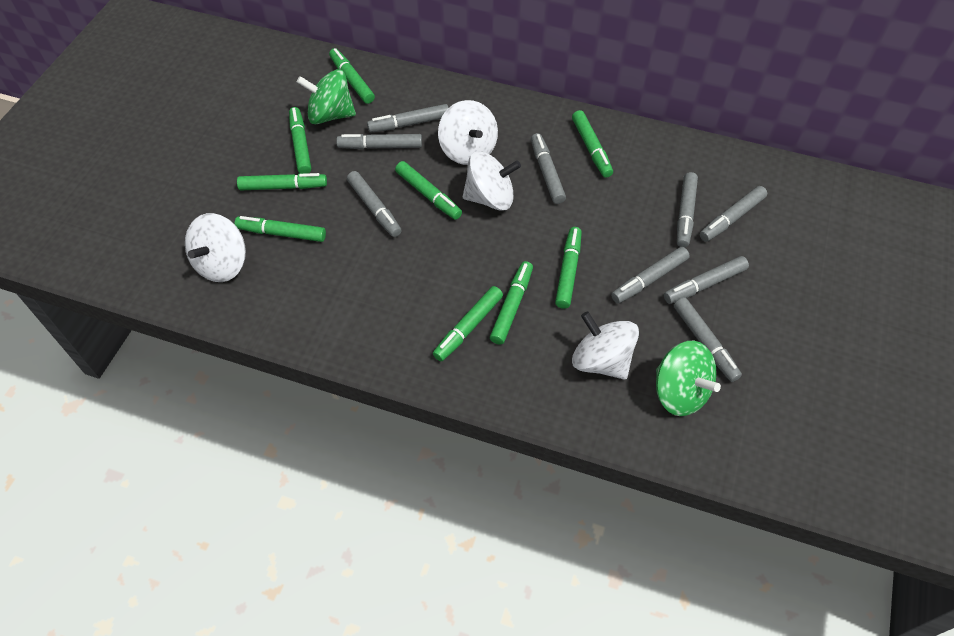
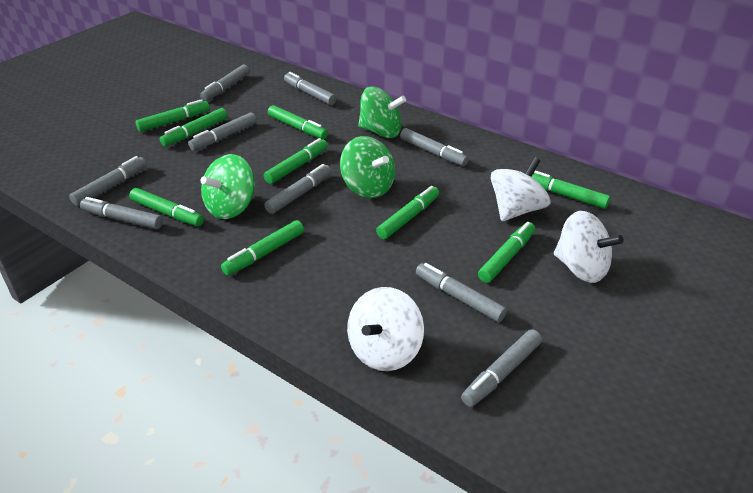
green spinning top: 2 -> 3
white spinning top: 4 -> 3

